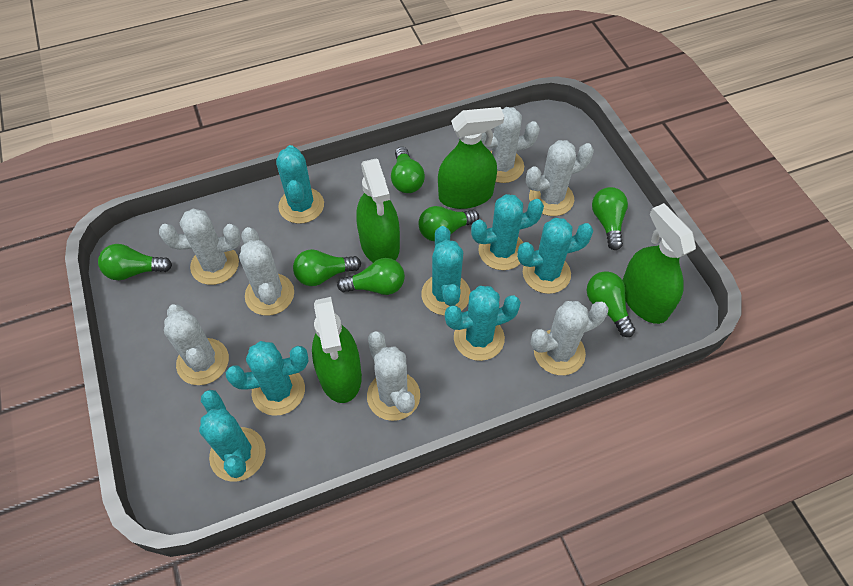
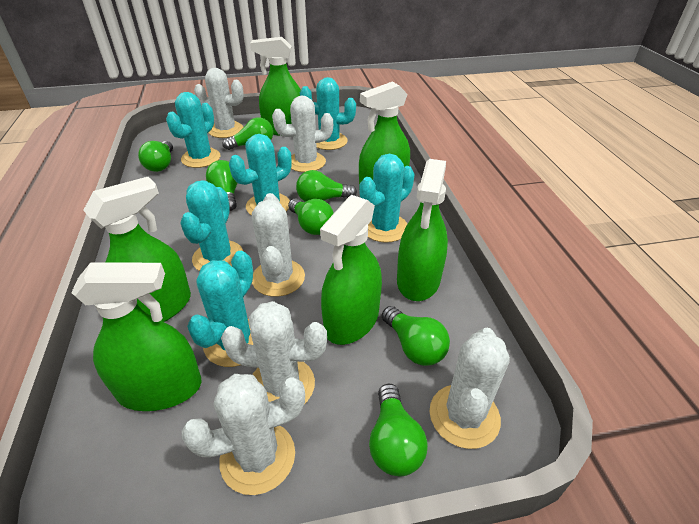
green spray bottle: 4 -> 6
turquoise cactus: 7 -> 6
white cactus: 7 -> 6

